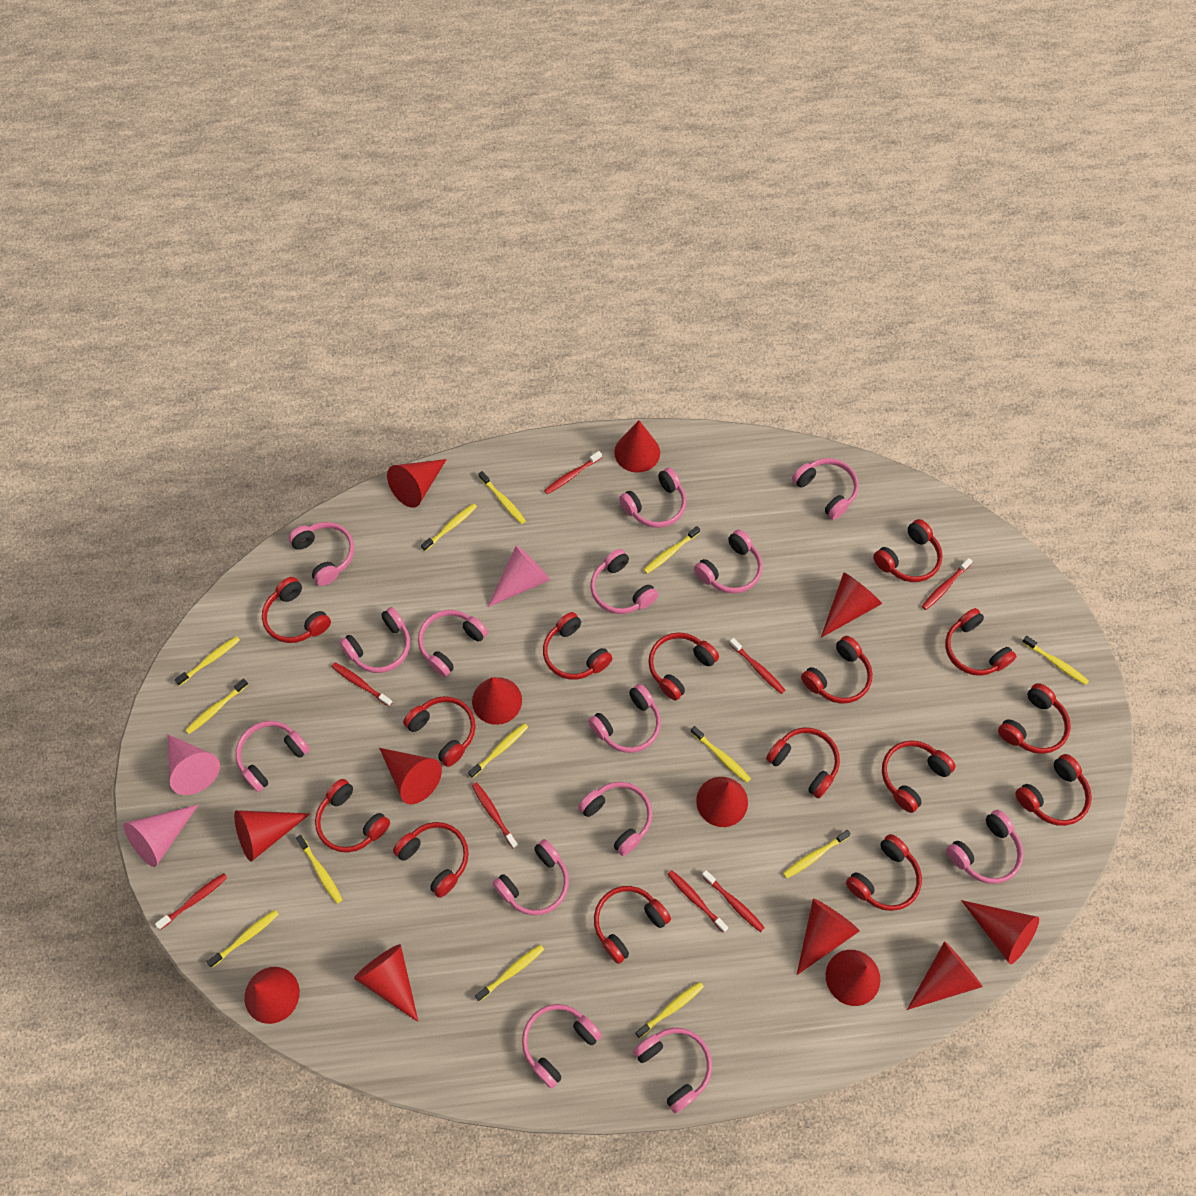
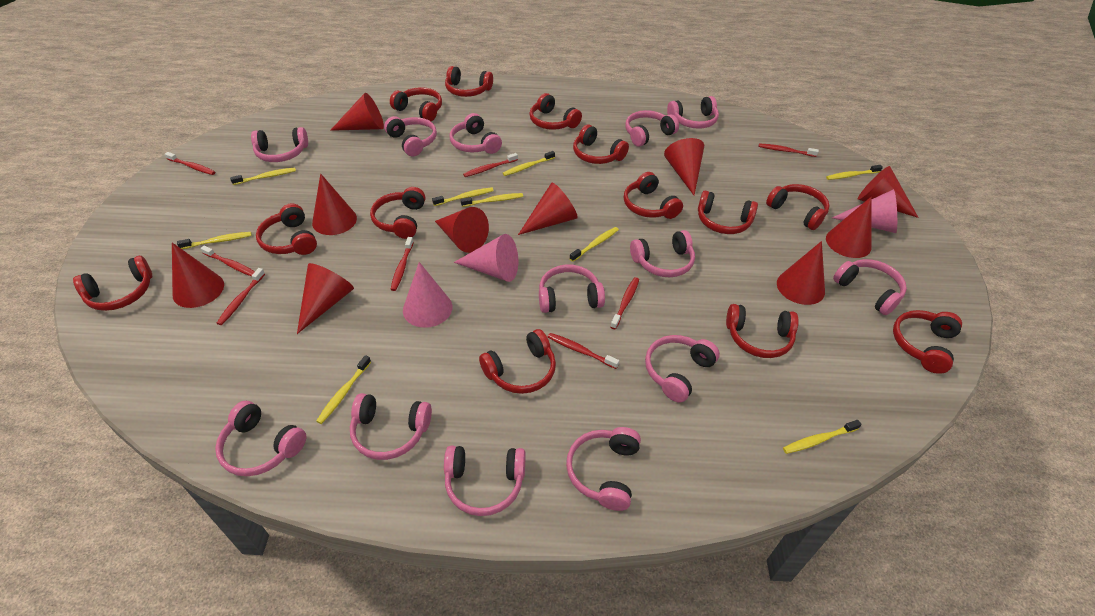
pink headphones: 14 -> 13
red cone: 13 -> 10
red headphones: 15 -> 13
yellow toothbrush: 13 -> 9

